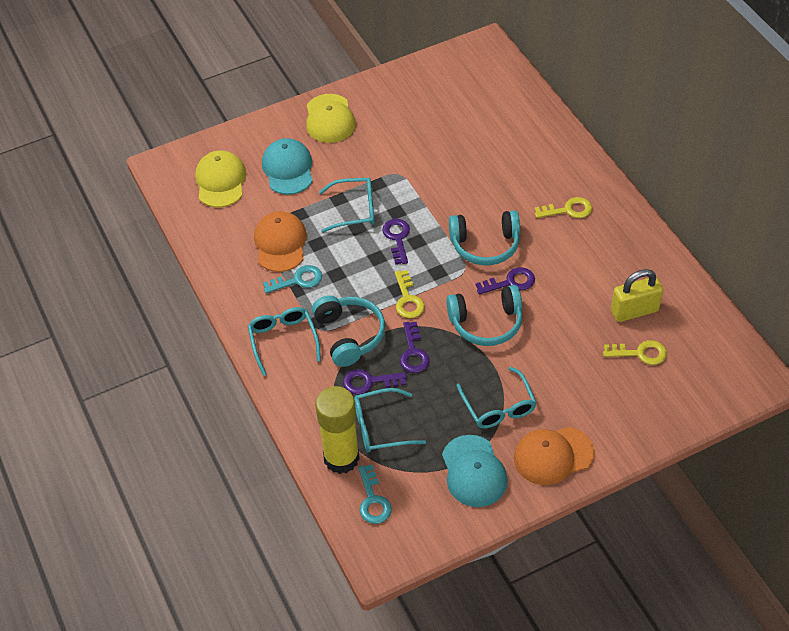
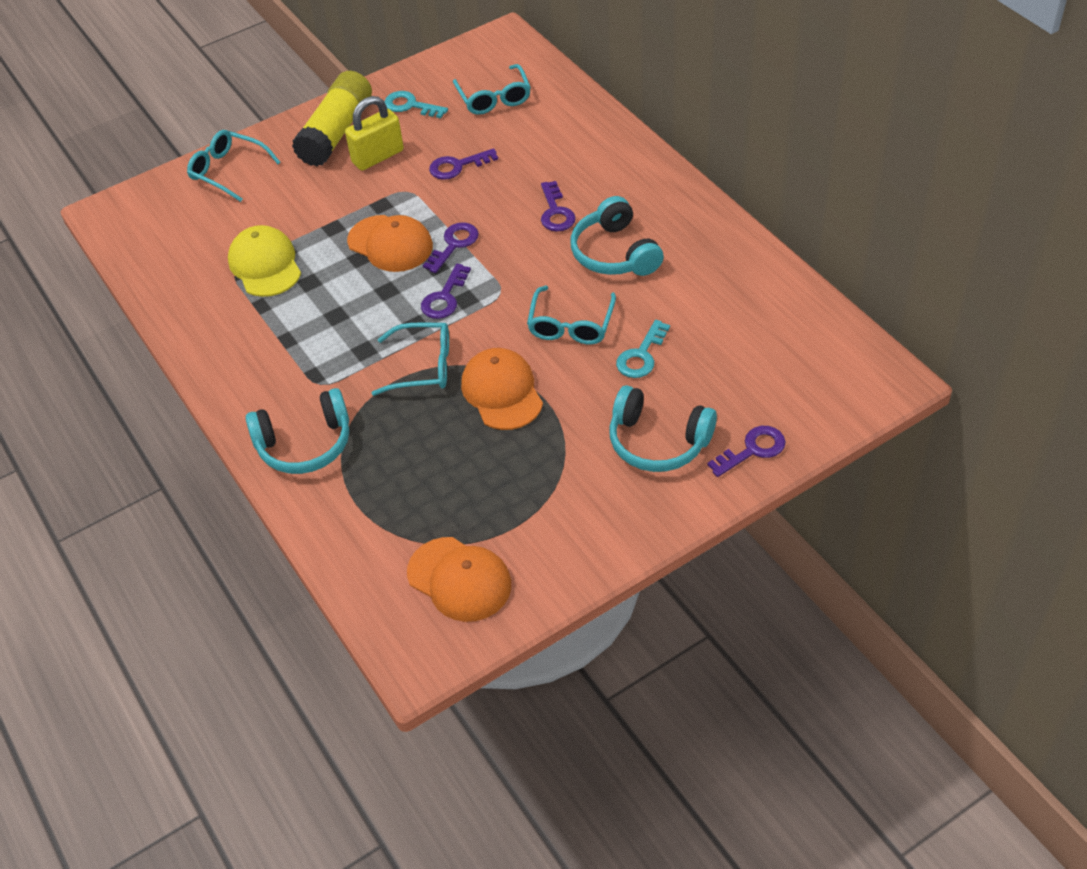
orange cap: 2 -> 3
purple key: 4 -> 5
turquoise cap: 2 -> 0
yellow cap: 2 -> 1
yellow key: 3 -> 0

